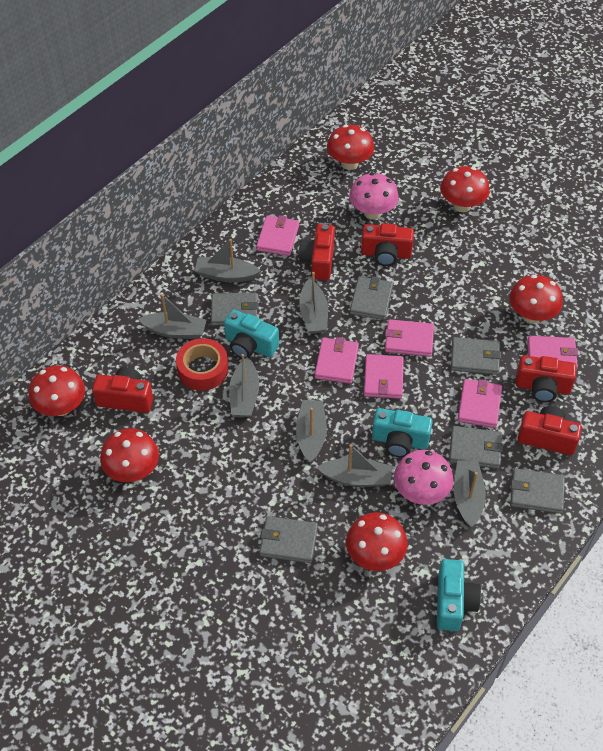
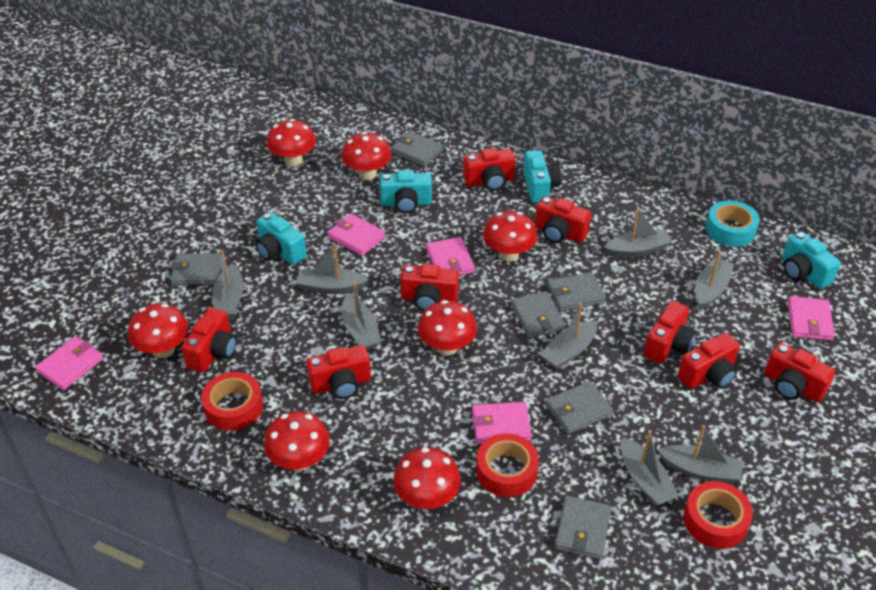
grey boat: 7 -> 8
pink mushroom: 2 -> 0
pink wallet: 6 -> 5
red camera: 5 -> 8
red mushroom: 6 -> 7
red tape: 1 -> 3
turquoise camera: 3 -> 4
turquoise tape: 0 -> 1

